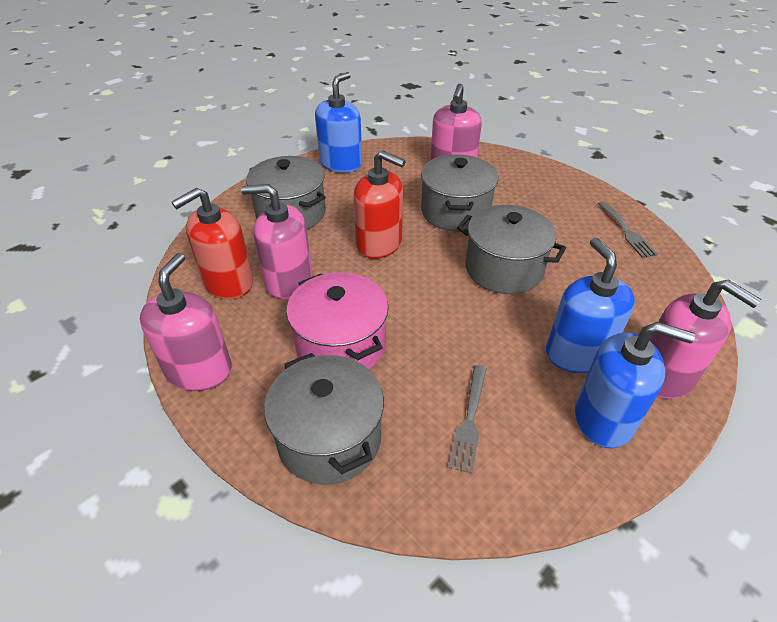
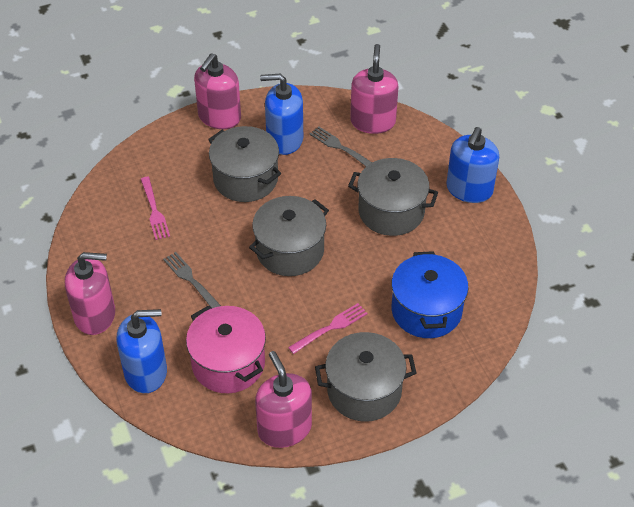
blue pot: 0 -> 1
pink fork: 0 -> 2
red soap dispenser: 2 -> 0

